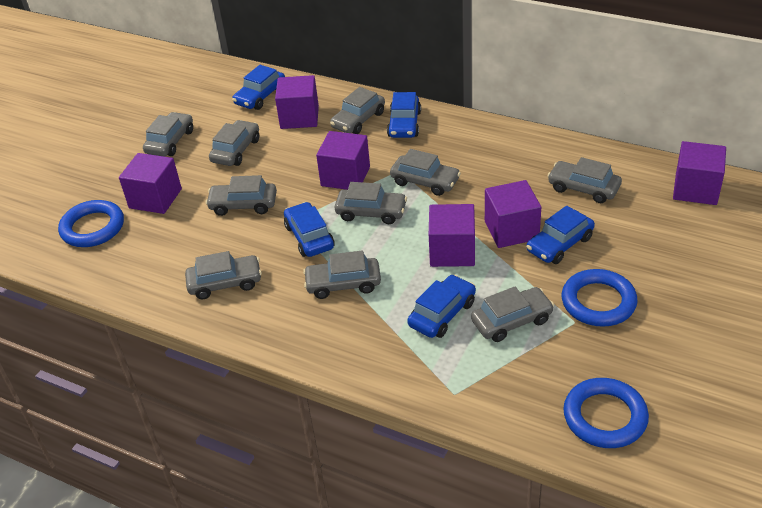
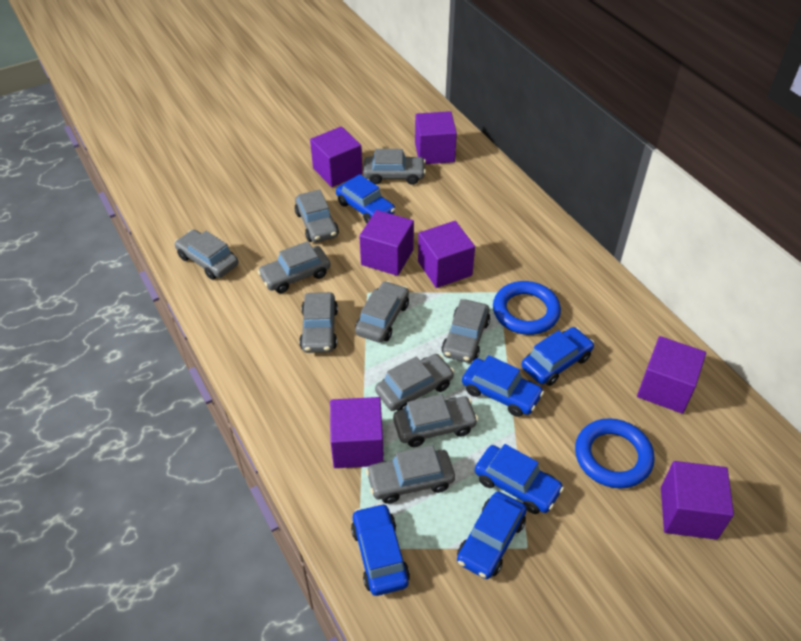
blue car: 5 -> 6
blue ring: 3 -> 2
purple cube: 6 -> 7

